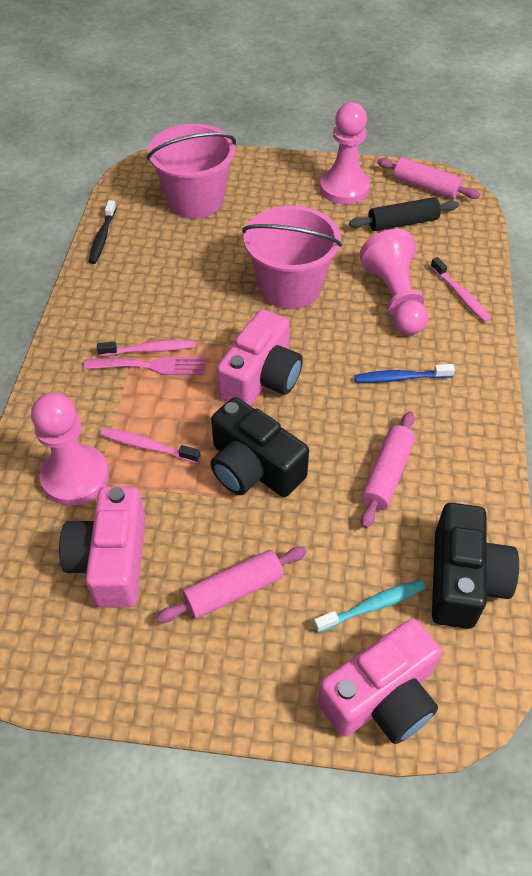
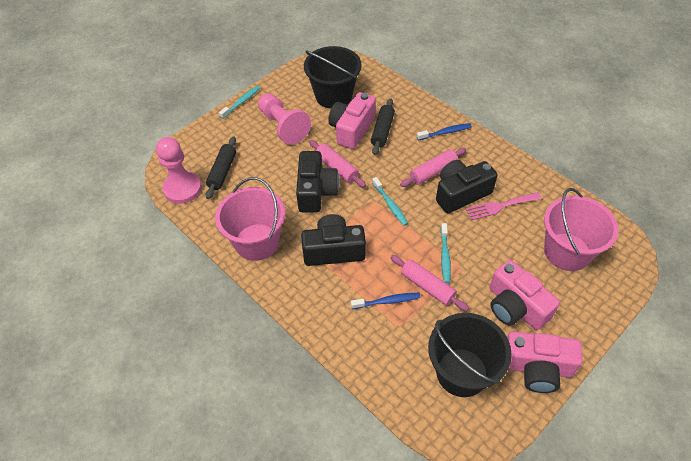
black bucket: 0 -> 2
black camera: 2 -> 3
black rolling pin: 1 -> 2
black toothbrush: 1 -> 0
blue toothbrush: 1 -> 2
pink pawn: 3 -> 2
pink toothbrush: 3 -> 0
turquoise toothbrush: 1 -> 3

